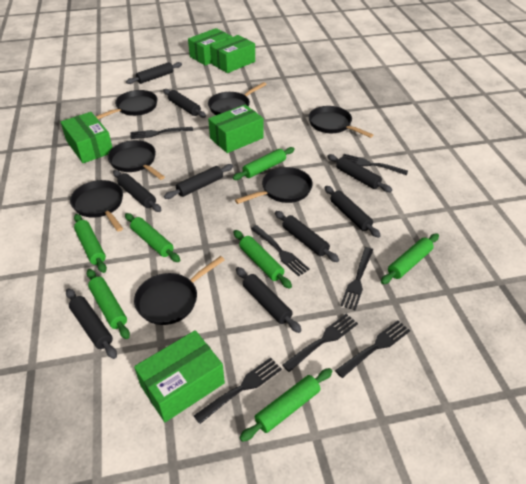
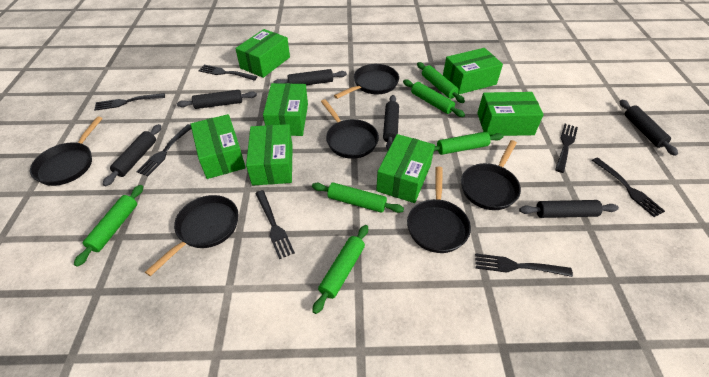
black pan: 7 -> 6
black rolling pin: 9 -> 6
green box: 5 -> 7
green rolling pin: 7 -> 6

